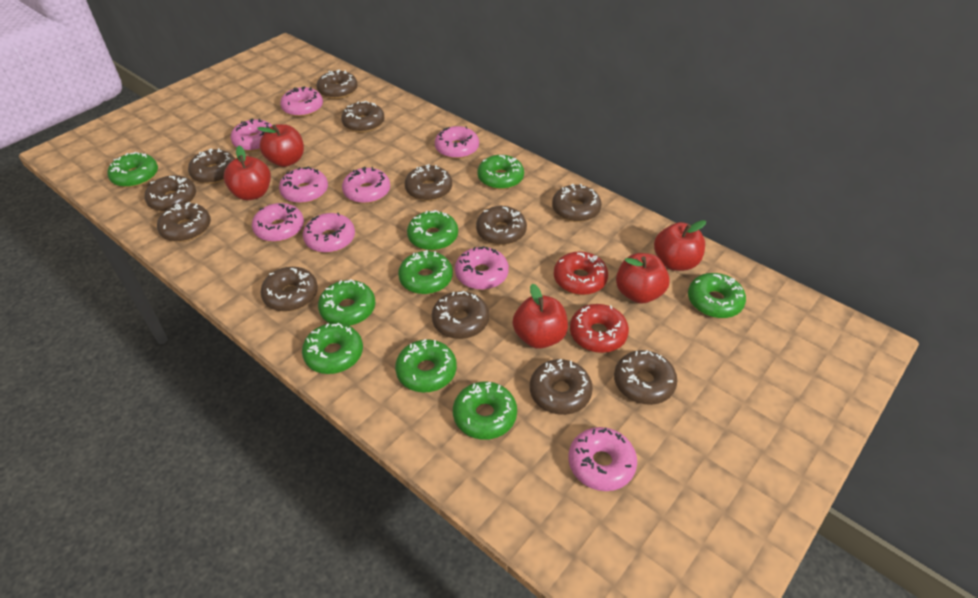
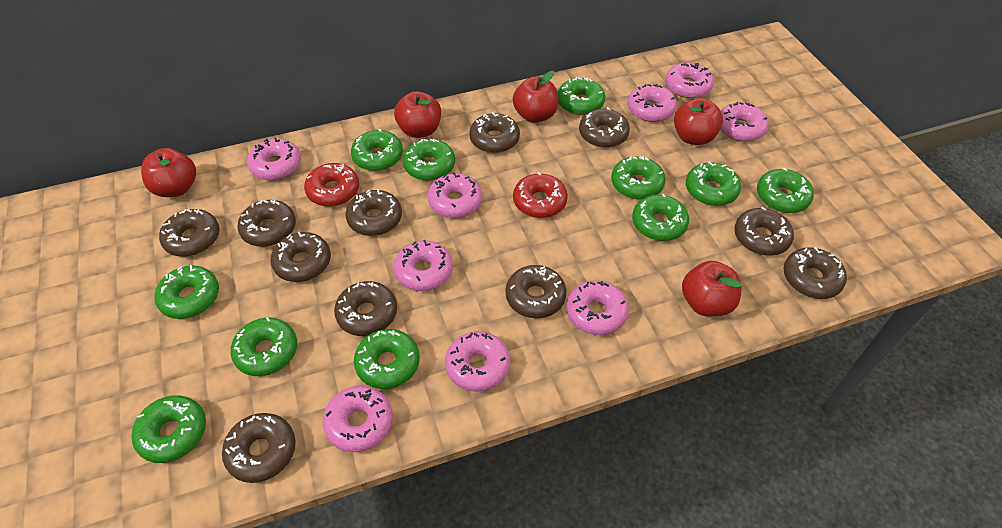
brown donut: 12 -> 11
green donut: 9 -> 11

